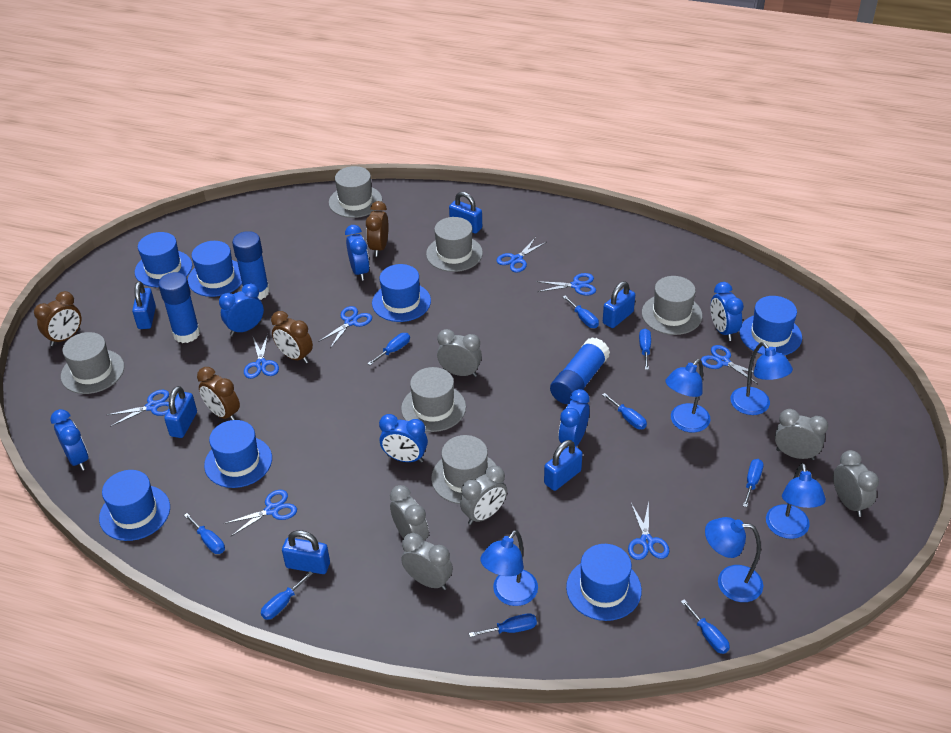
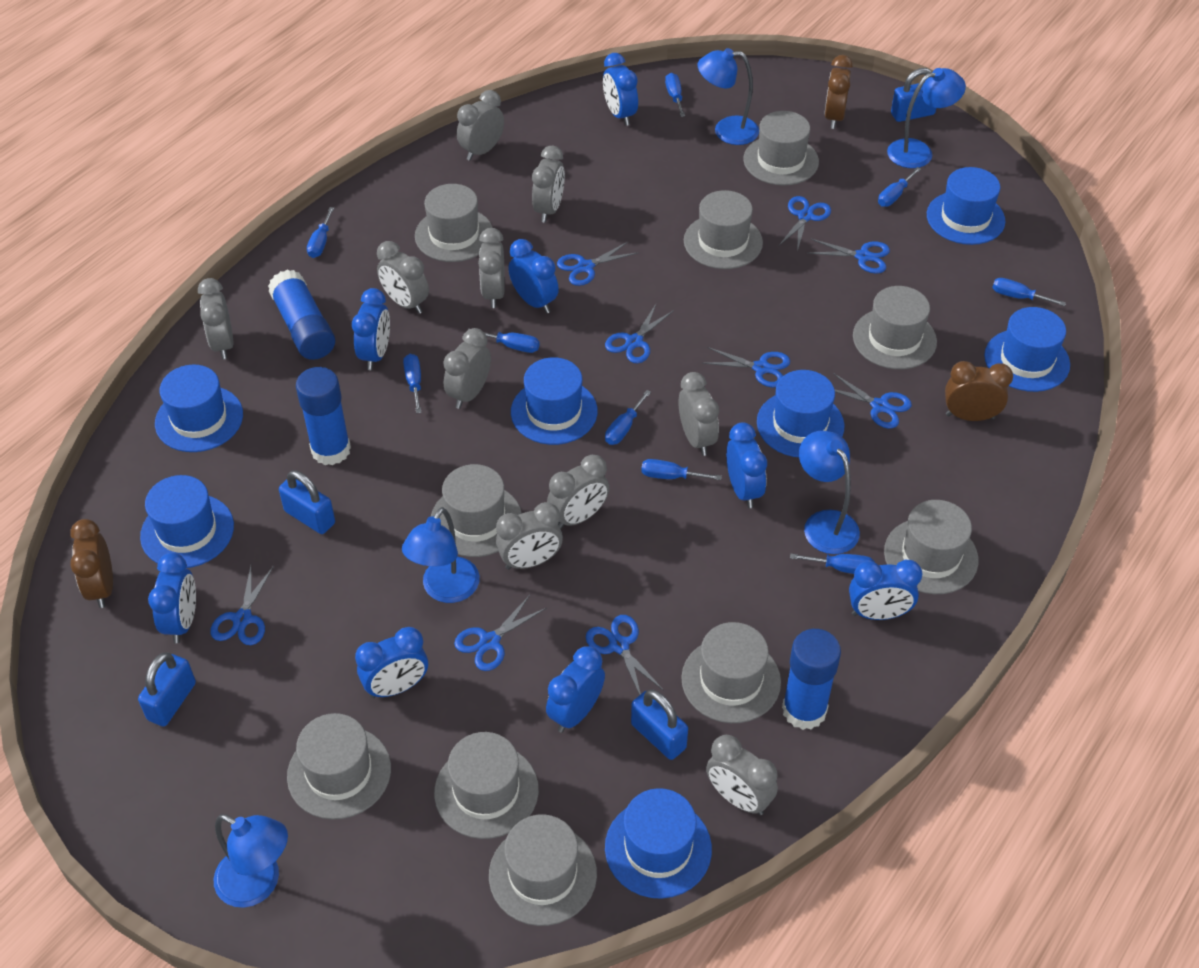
blue clock: 6 -> 8
blue padlock: 6 -> 4
blue scissors: 8 -> 9
brown clock: 4 -> 3
grey clock: 6 -> 10
grey hat: 6 -> 10

